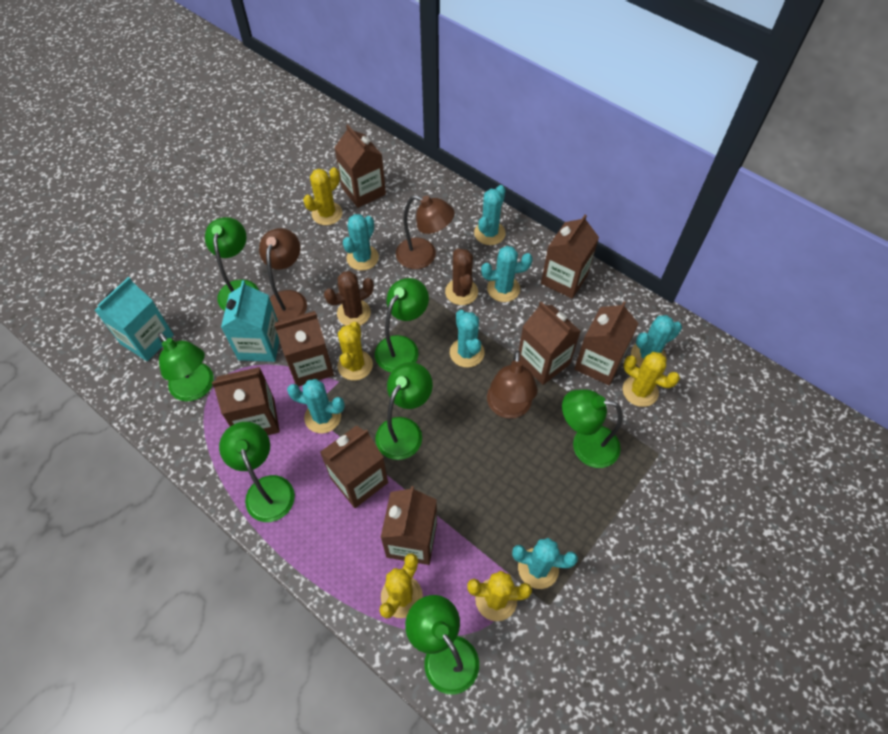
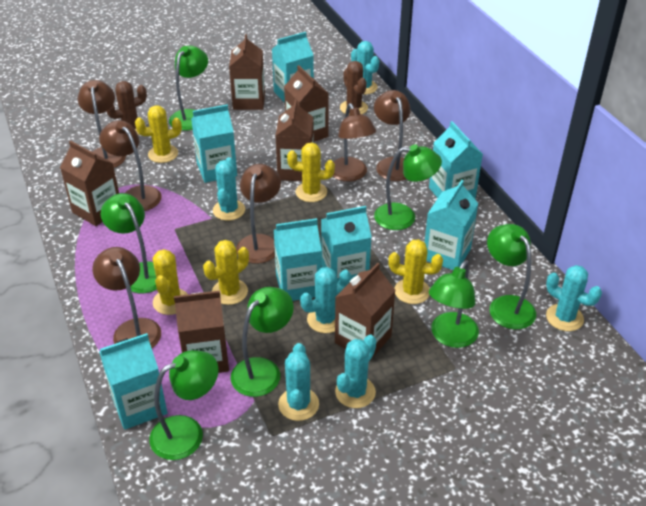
brown carton: 8 -> 6
brown lamp: 3 -> 6
turquoise cactus: 7 -> 6
turquoise carton: 2 -> 7

